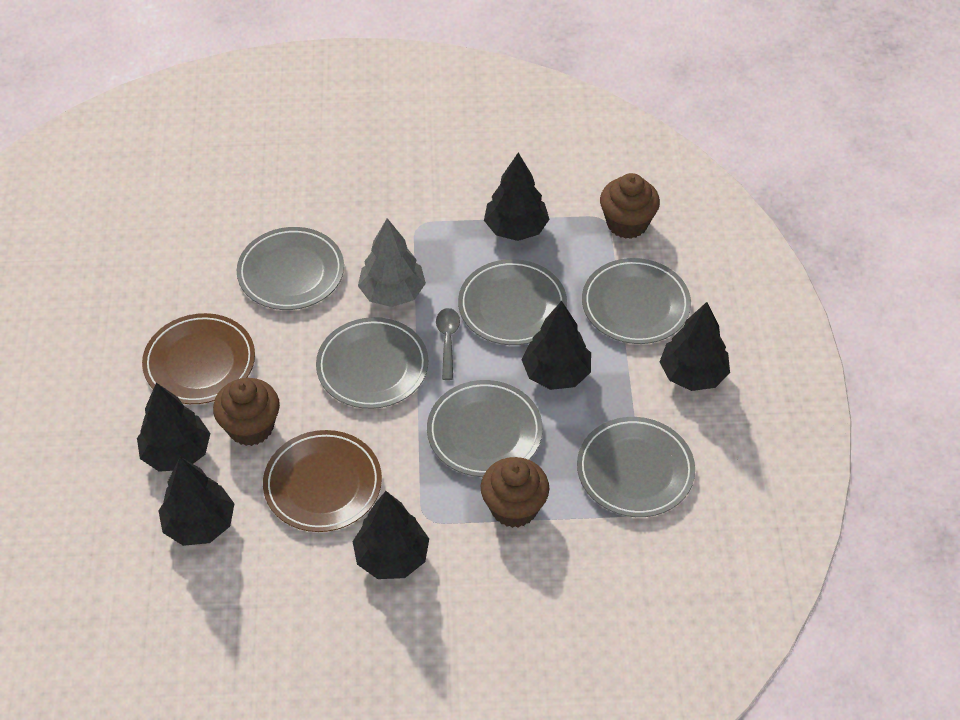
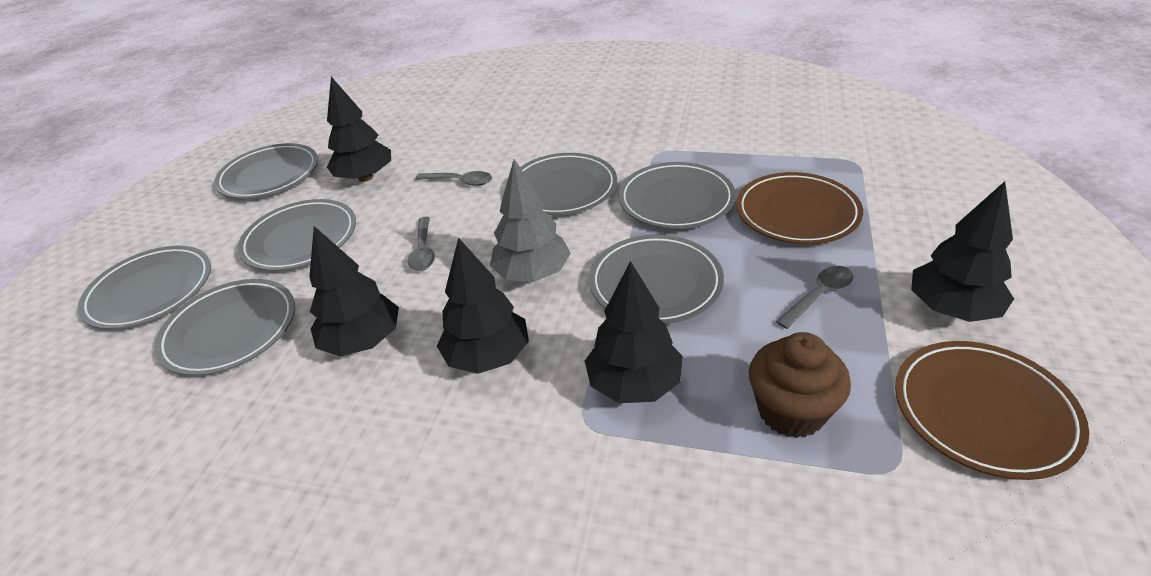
black tree: 6 -> 5
brown cupcake: 3 -> 1
grey plate: 6 -> 7
grey spoon: 1 -> 3

